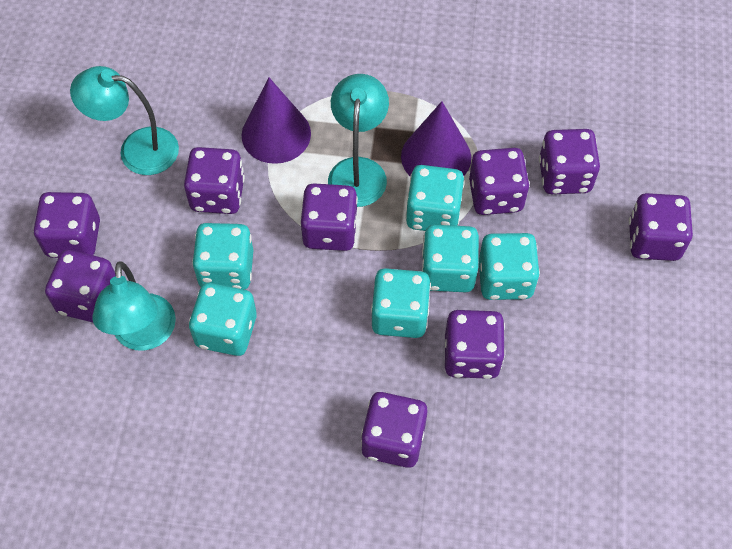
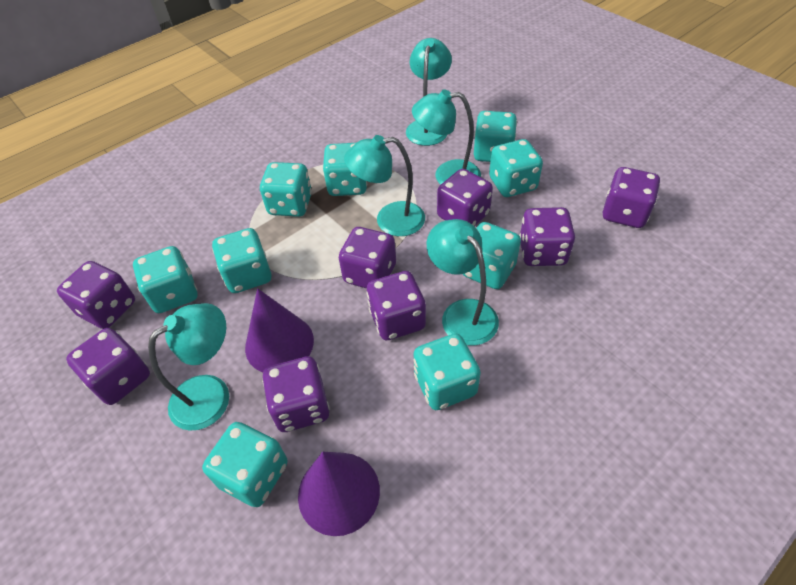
purple dice: 9 -> 8
turquoise dice: 6 -> 9
turquoise lamp: 3 -> 5

